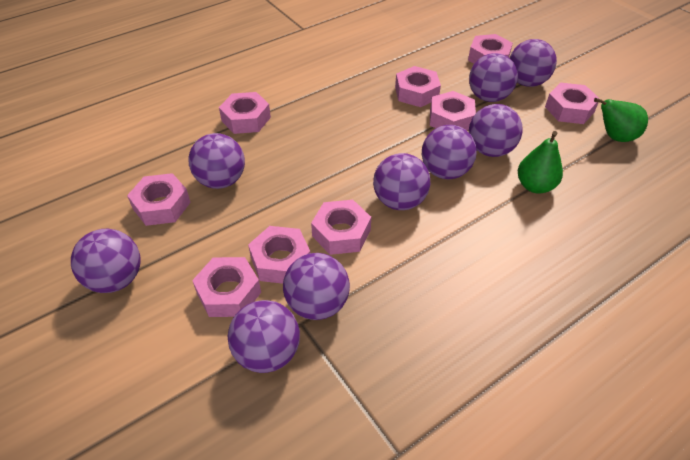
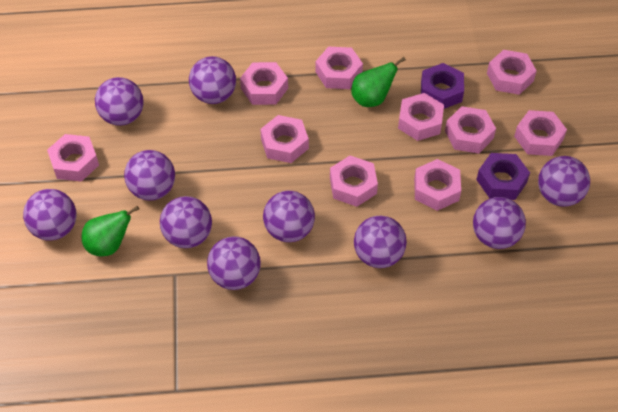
pink nut: 9 -> 10
purple ball: 9 -> 10
purple nut: 0 -> 2

